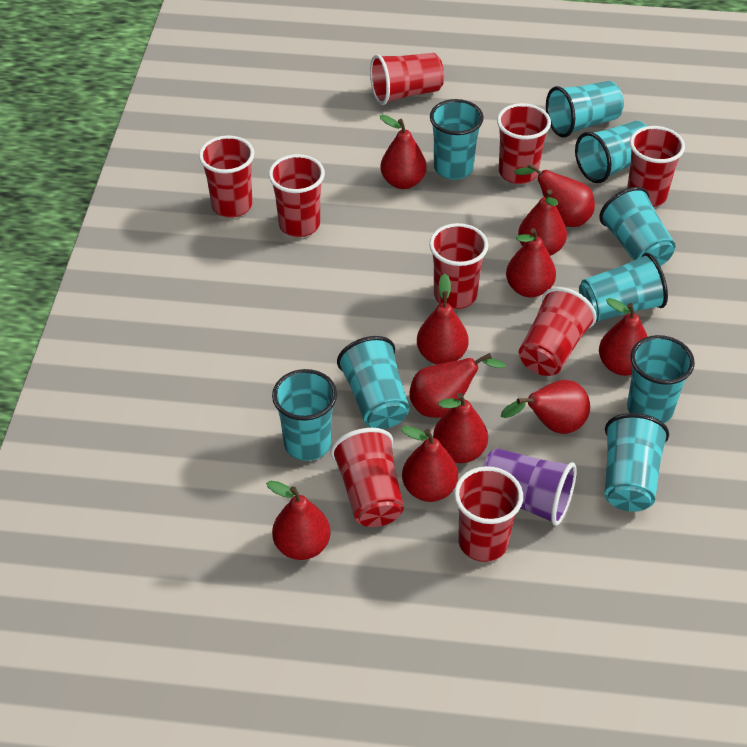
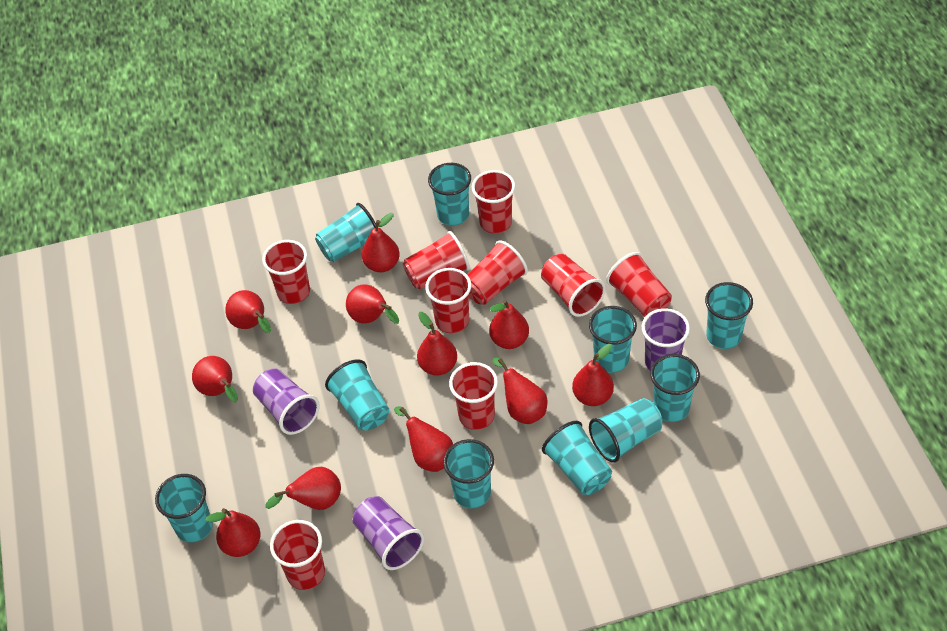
purple cup: 1 -> 3
turquoise cup: 9 -> 10

